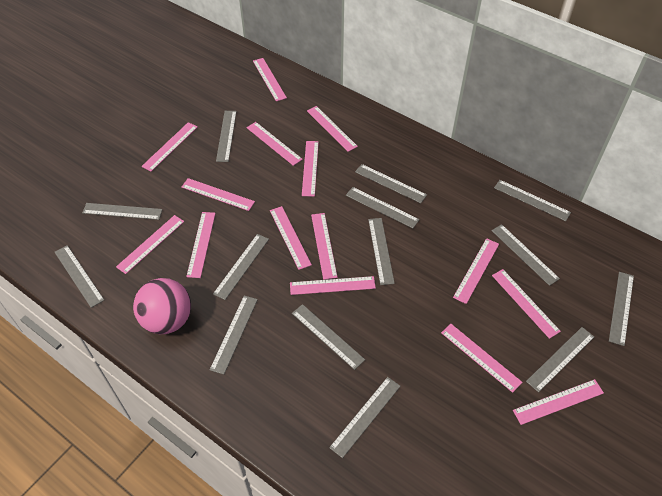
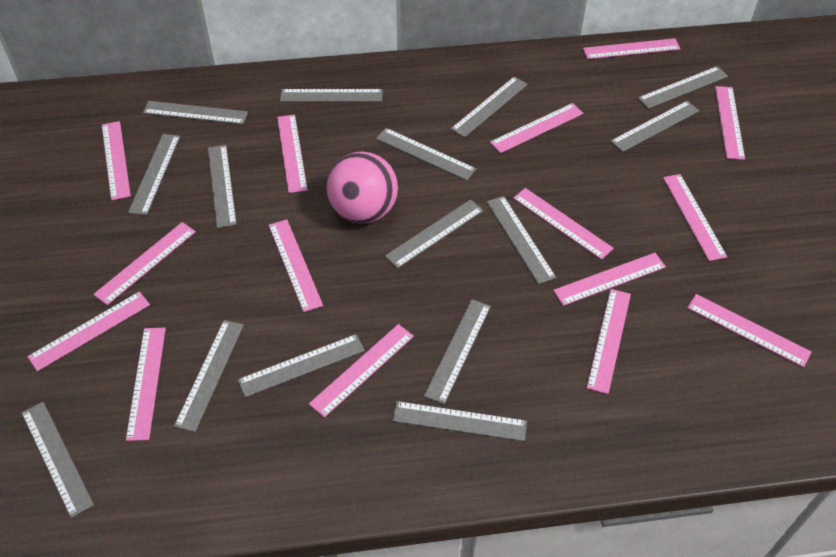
grey ruler: 14 -> 15

